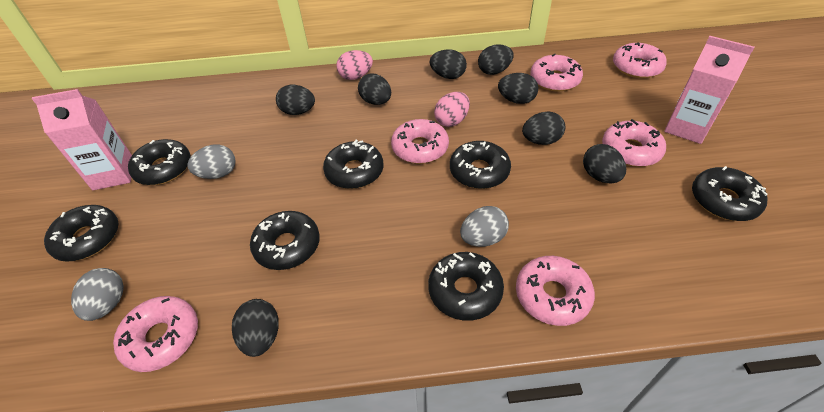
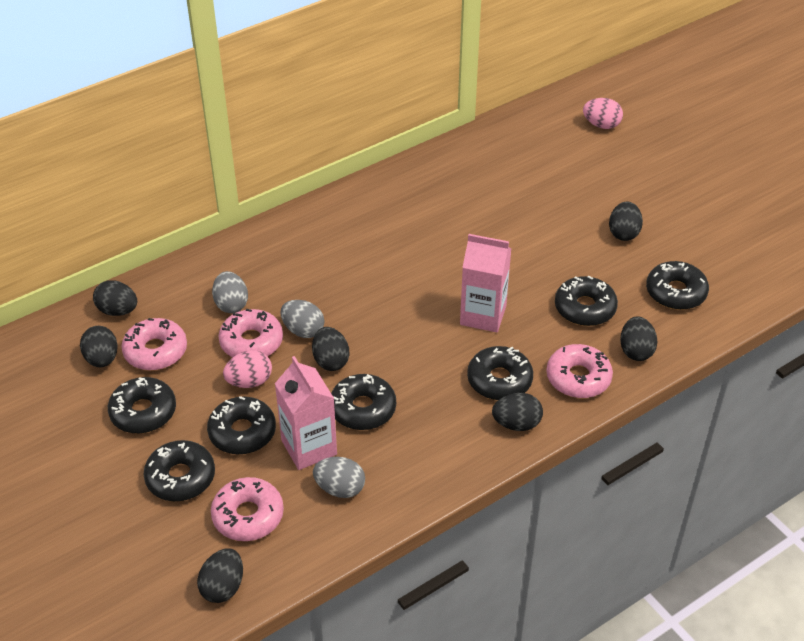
black egg: 8 -> 7
pink donut: 6 -> 4

